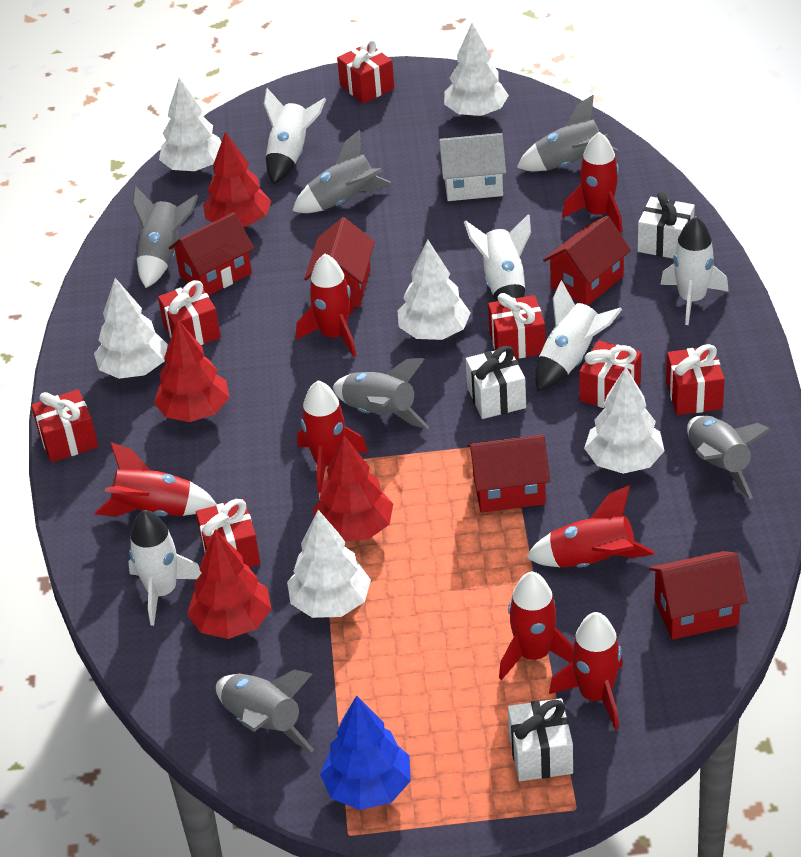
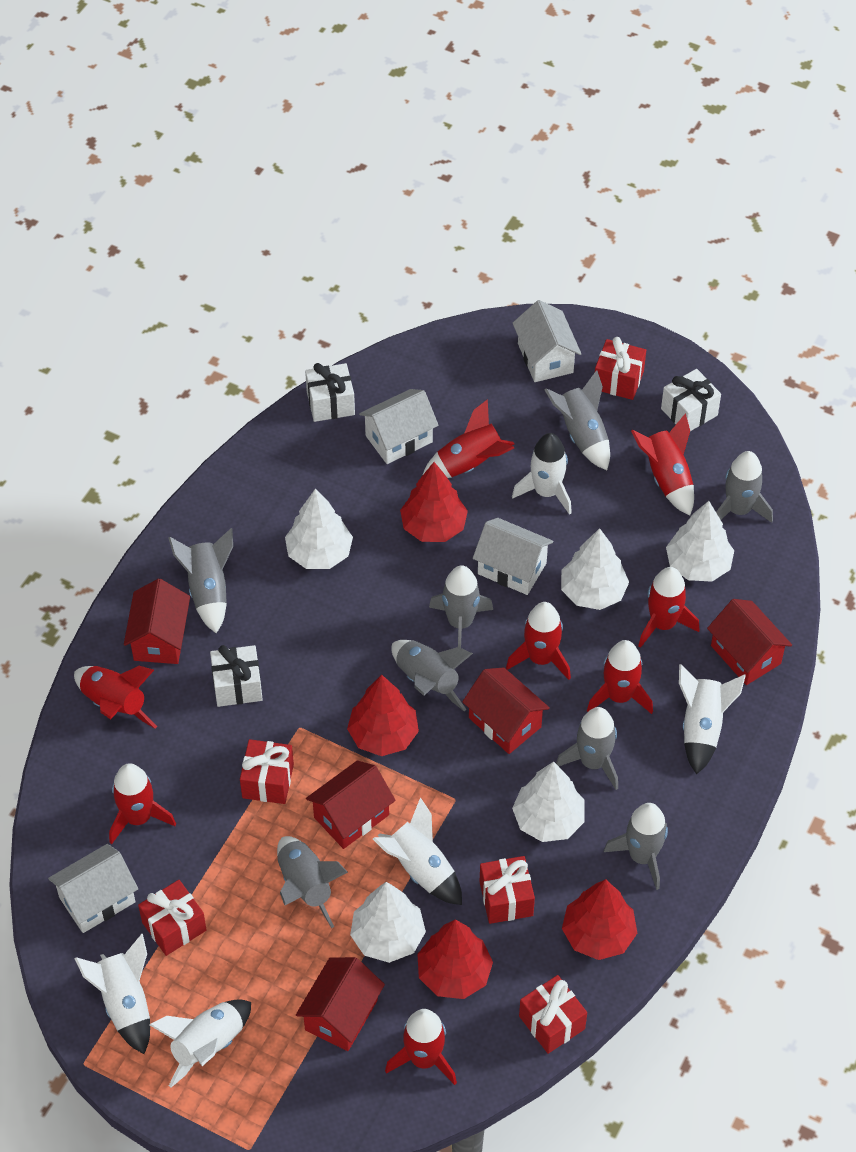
blue tree: 1 -> 0
grey rocket: 6 -> 8
red gift: 7 -> 5
red rocket: 7 -> 8
white house: 1 -> 4
white tree: 6 -> 5

